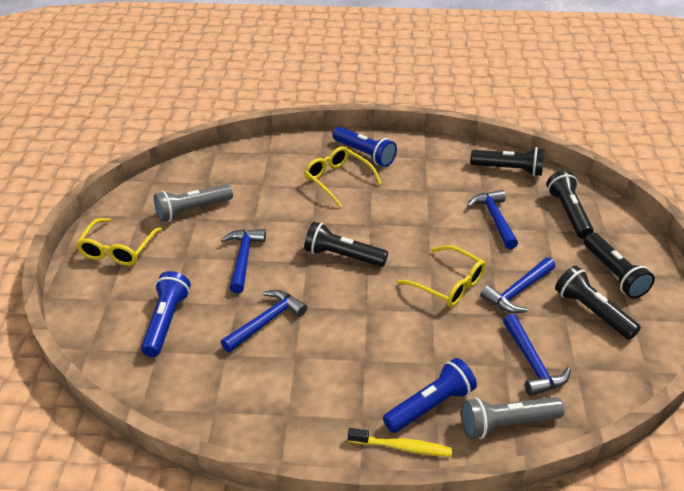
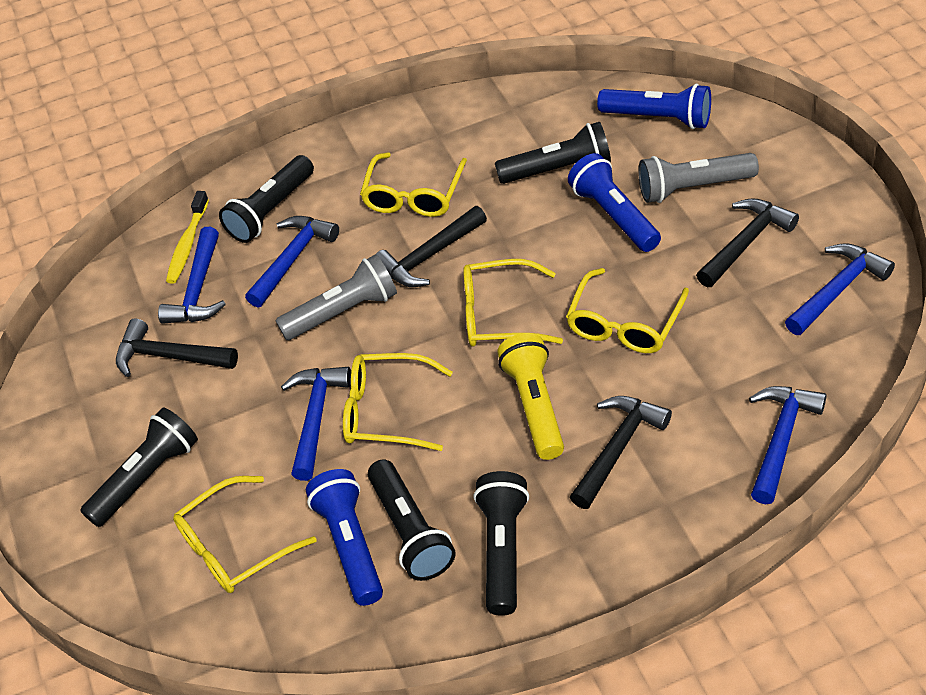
black hammer: 0 -> 4
yellow flashlight: 0 -> 1
yellow glasses: 3 -> 5

